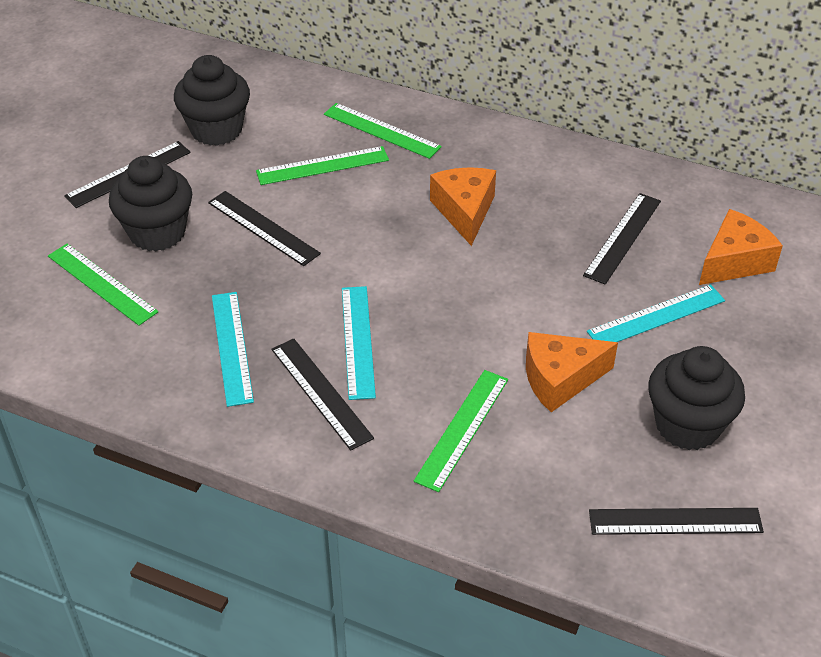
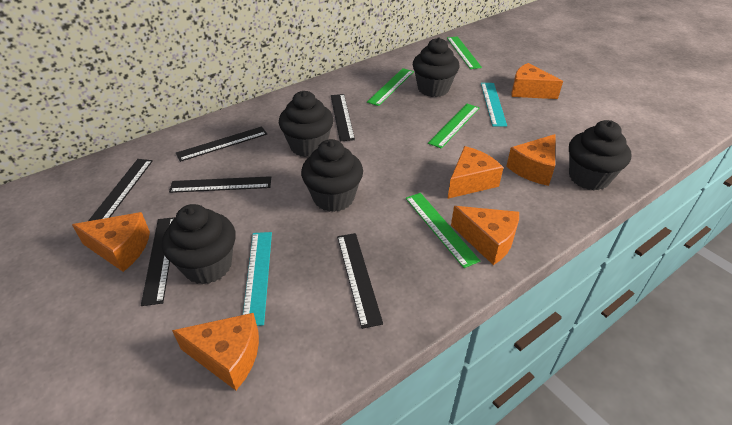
black cupcake: 3 -> 5
black ruler: 5 -> 6
orange cheese: 3 -> 6
turquoise ruler: 3 -> 2

